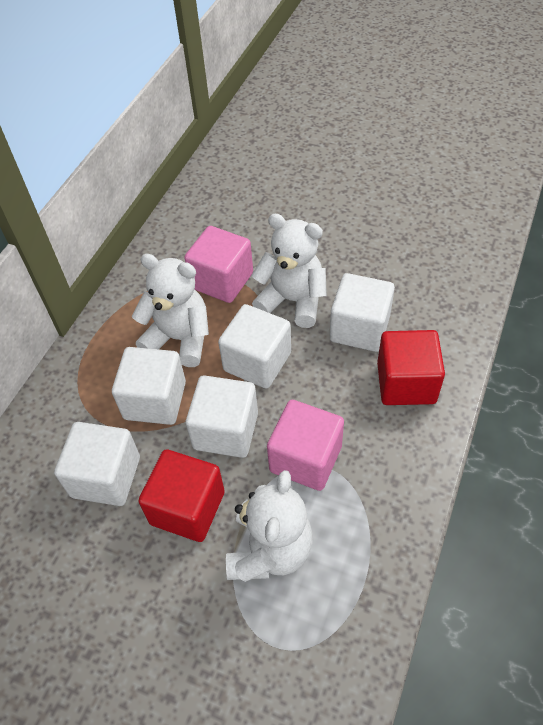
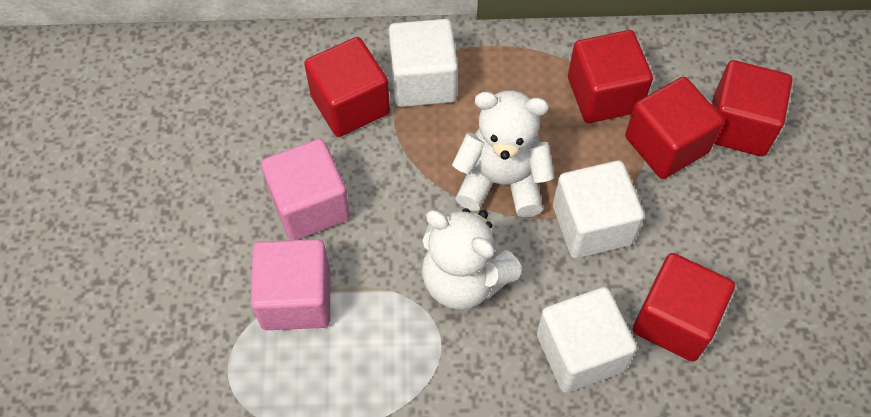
red cube: 2 -> 5
white cube: 5 -> 3
white teddy bear: 3 -> 2

